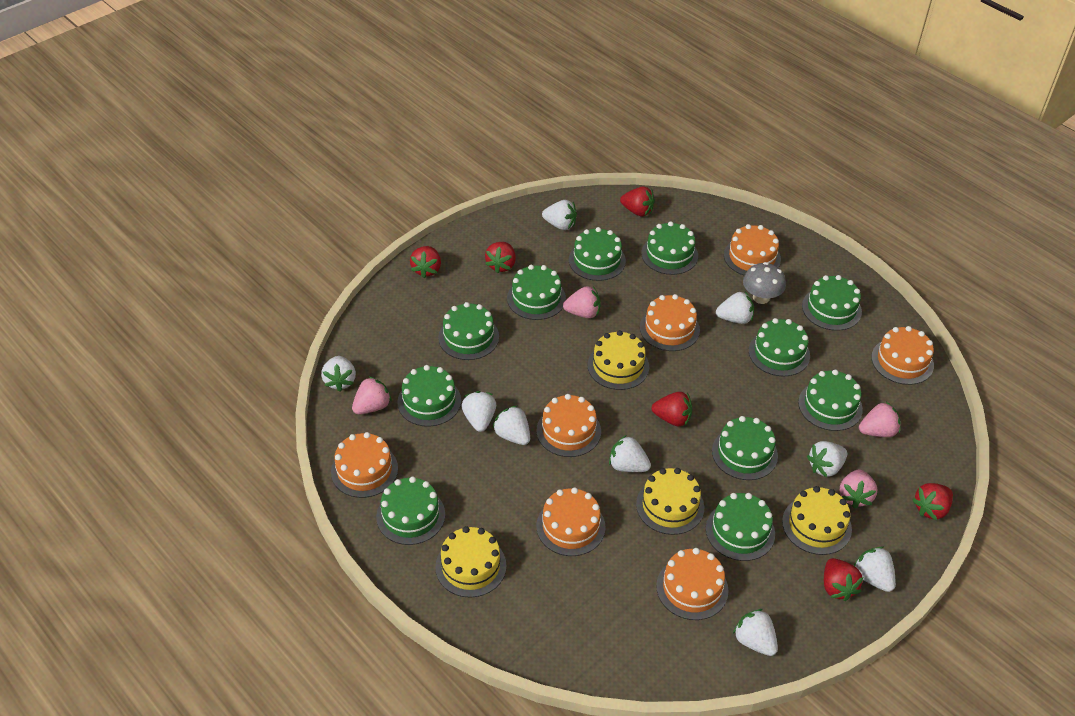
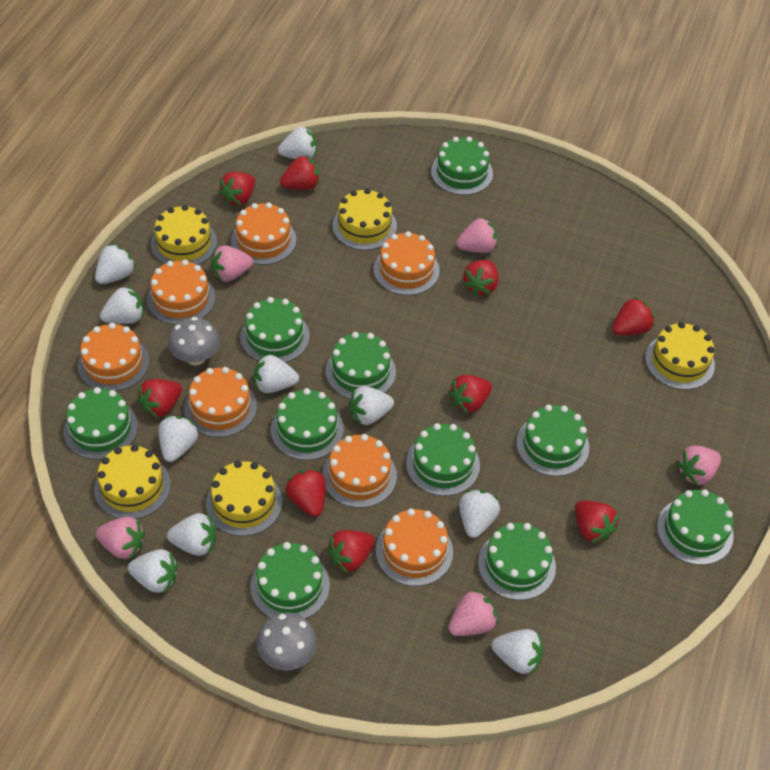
green cake: 11 -> 10
grey mushroom: 1 -> 2
pink strawberry: 4 -> 5
red strawberry: 6 -> 9
white strawberry: 9 -> 10
yellow cake: 4 -> 5

